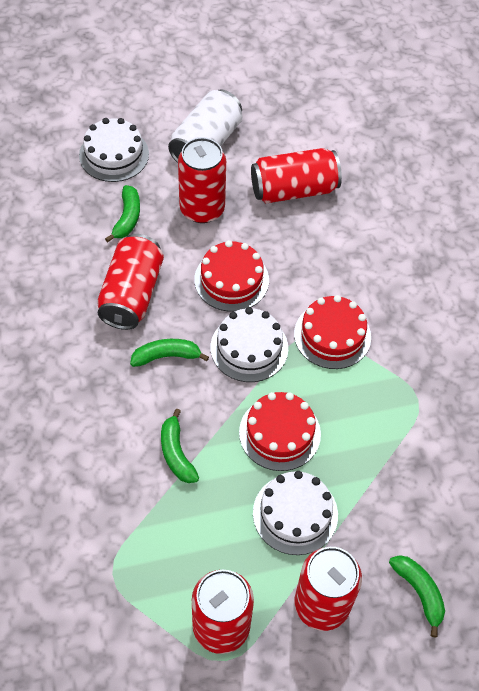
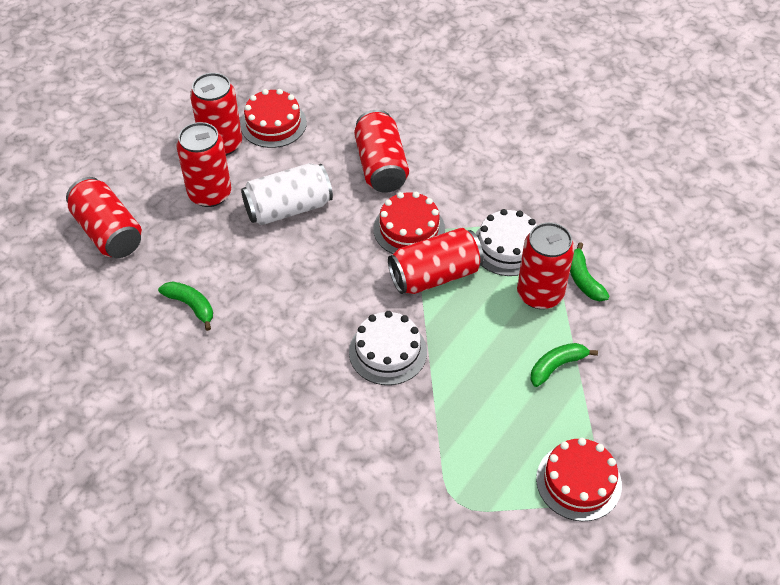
green banana: 4 -> 3
red can: 5 -> 6
white cake: 3 -> 2

